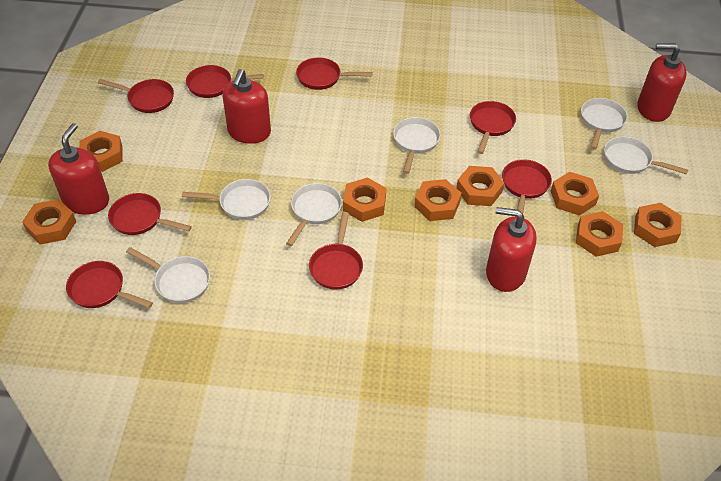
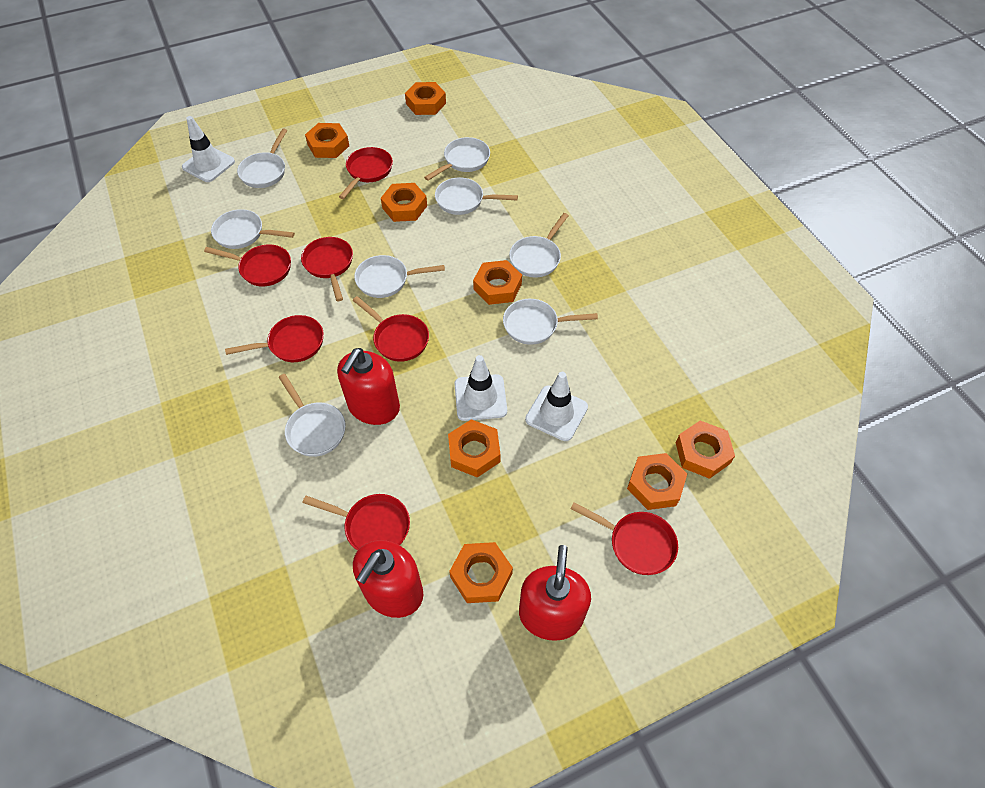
red pan: 8 -> 7
red soap dispenser: 4 -> 3
white pan: 6 -> 8
white traffic cone: 0 -> 3

